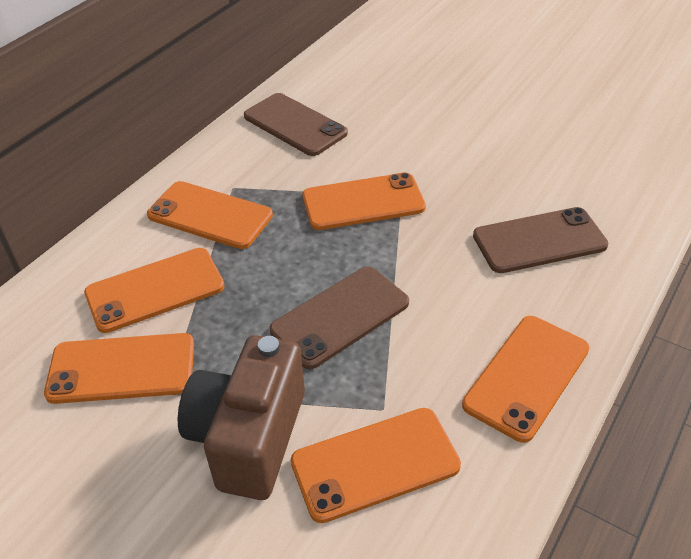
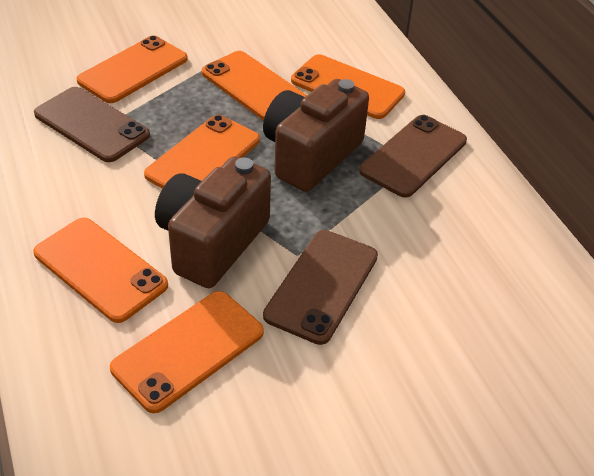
brown camera: 1 -> 2

